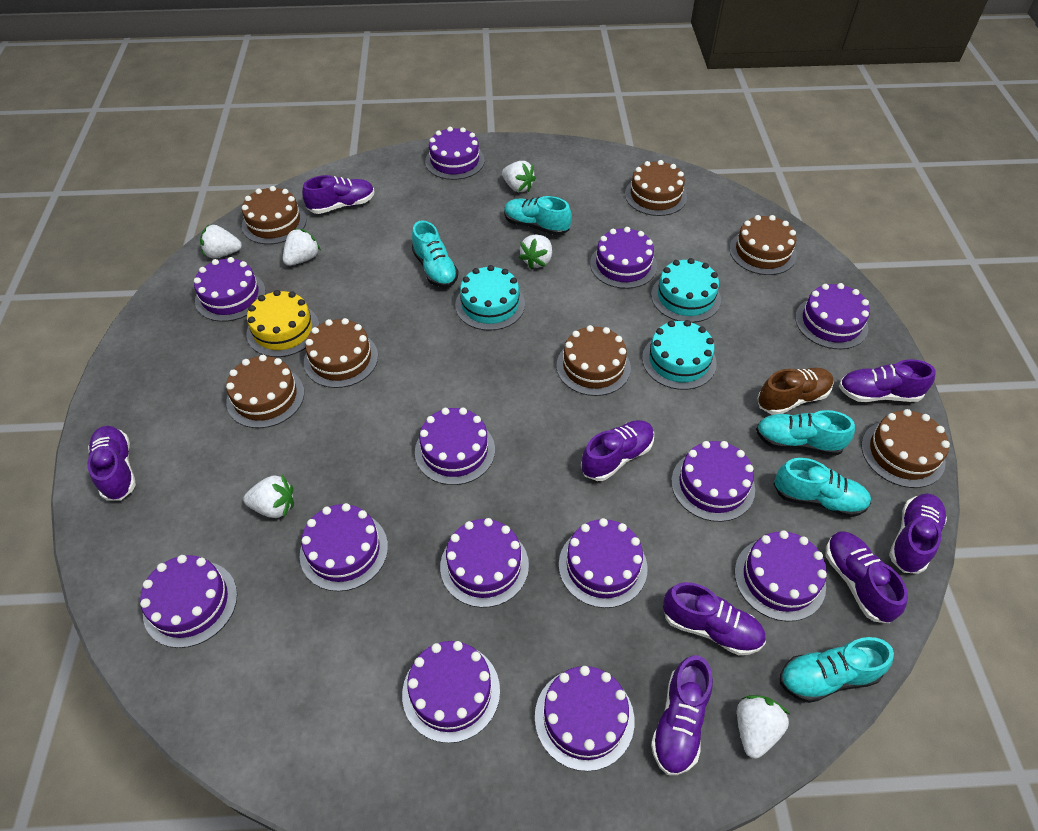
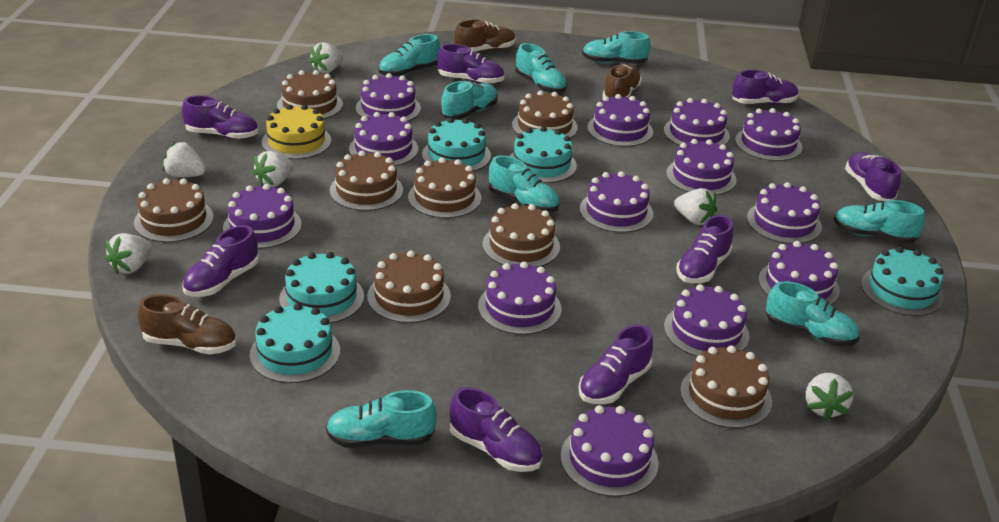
brown cake: 7 -> 8
brown shoe: 1 -> 3
turquoise cake: 3 -> 5
turquoise shoe: 5 -> 8

